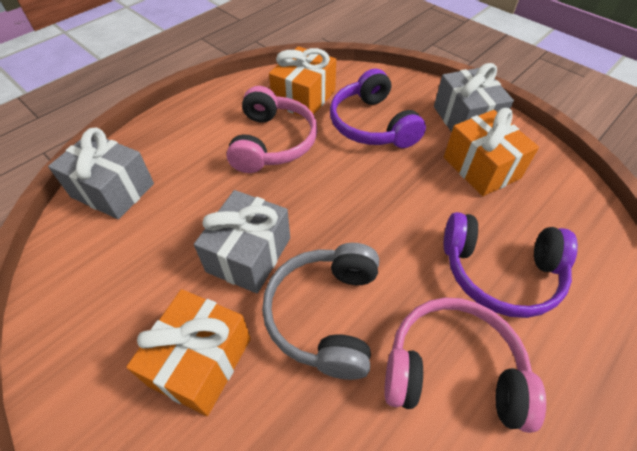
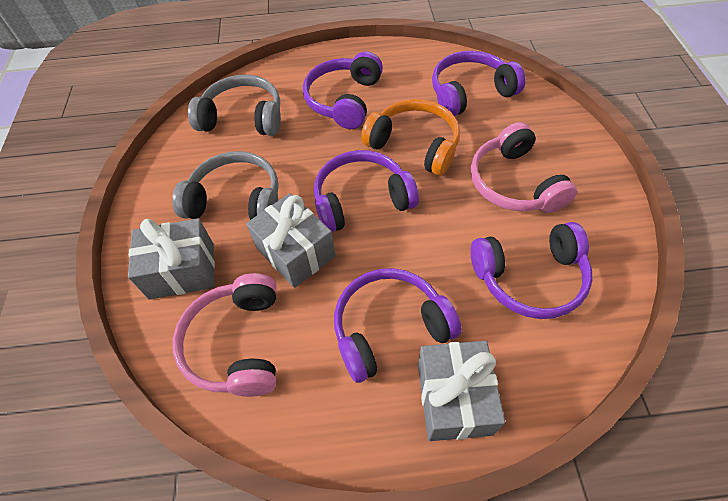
grey headphones: 1 -> 2
orange gift: 3 -> 0
orange headphones: 0 -> 1
purple headphones: 2 -> 5

